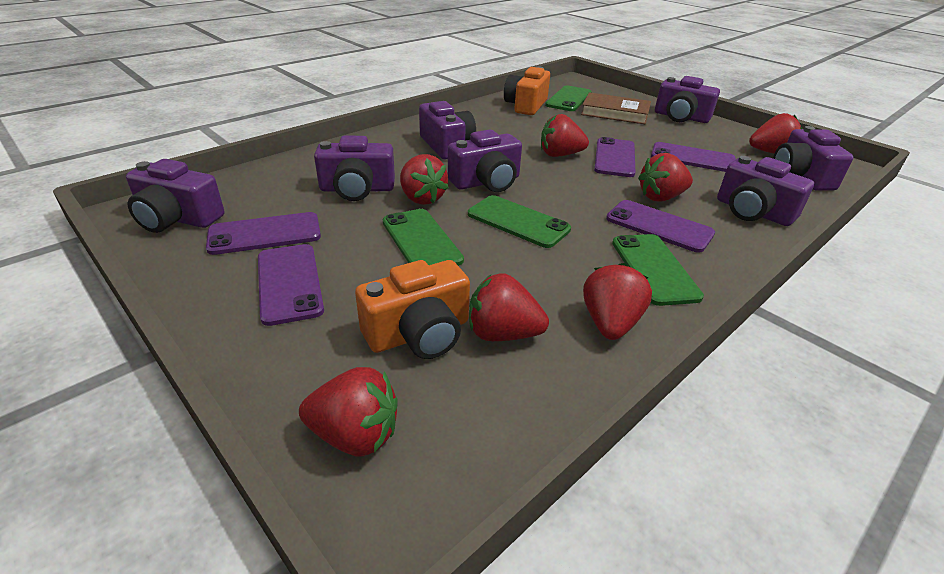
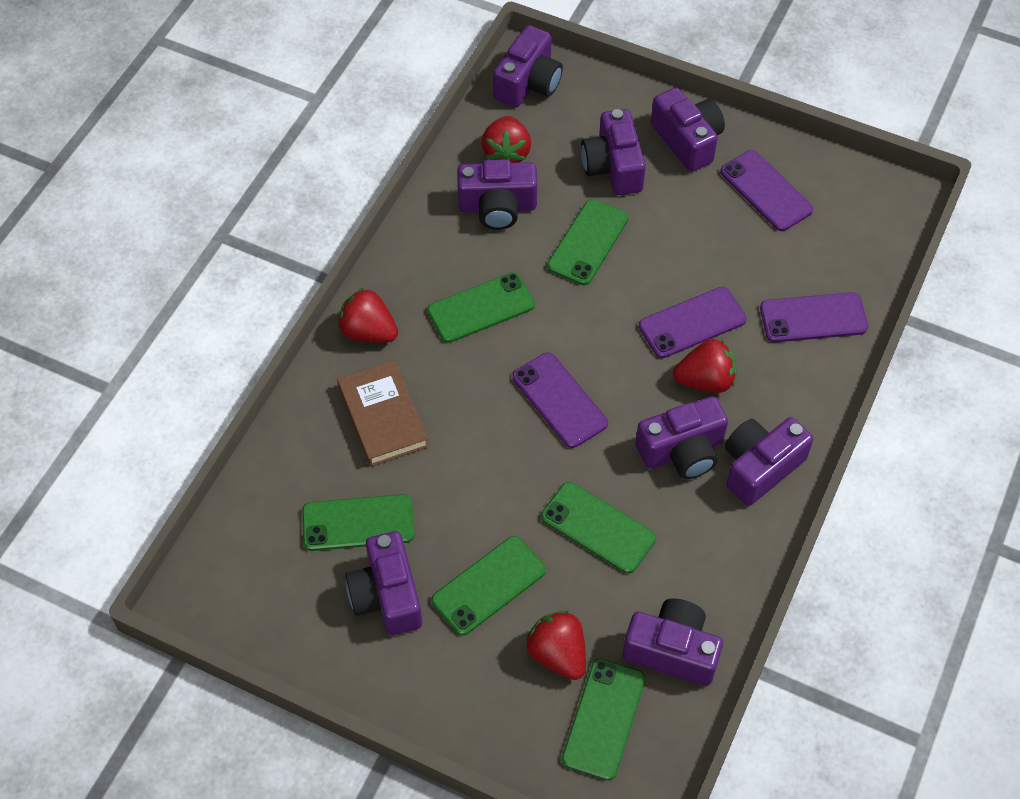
green phone: 4 -> 6
orange camera: 2 -> 0
purple camera: 7 -> 8
purple phone: 5 -> 4
red strawberry: 7 -> 4

